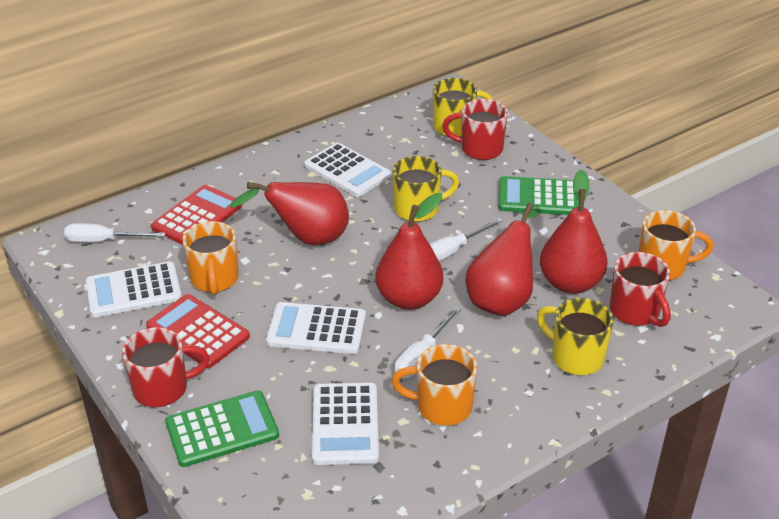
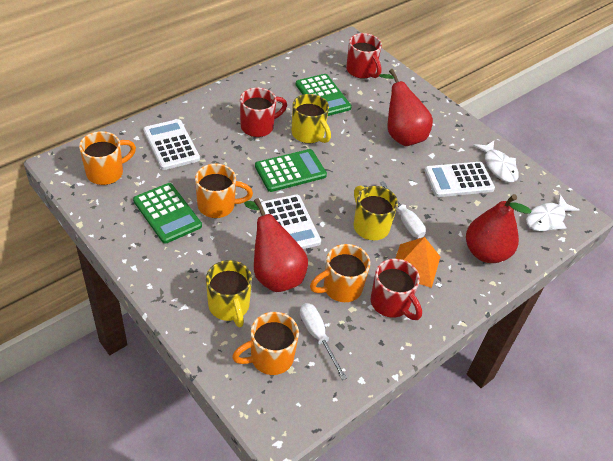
green calculator: 2 -> 3
orange mug: 3 -> 4
orange pyramid: 0 -> 1
red calculator: 2 -> 0
red pear: 4 -> 3
white calculator: 4 -> 3
white fish: 0 -> 2
white screwdriver: 3 -> 2

